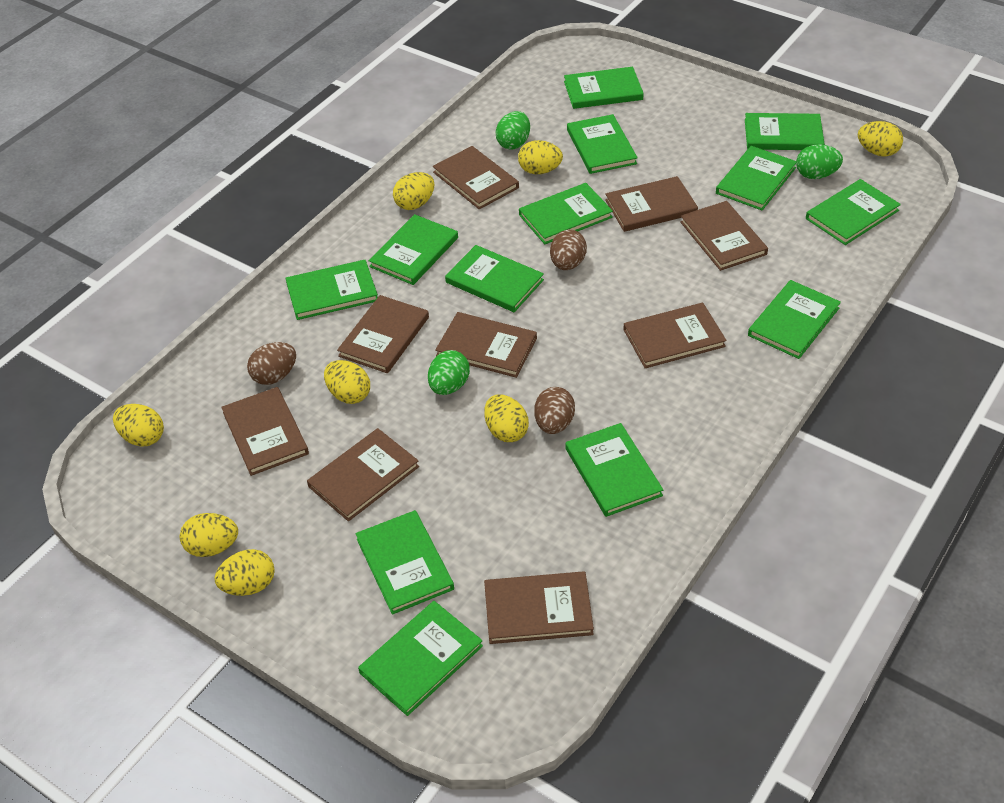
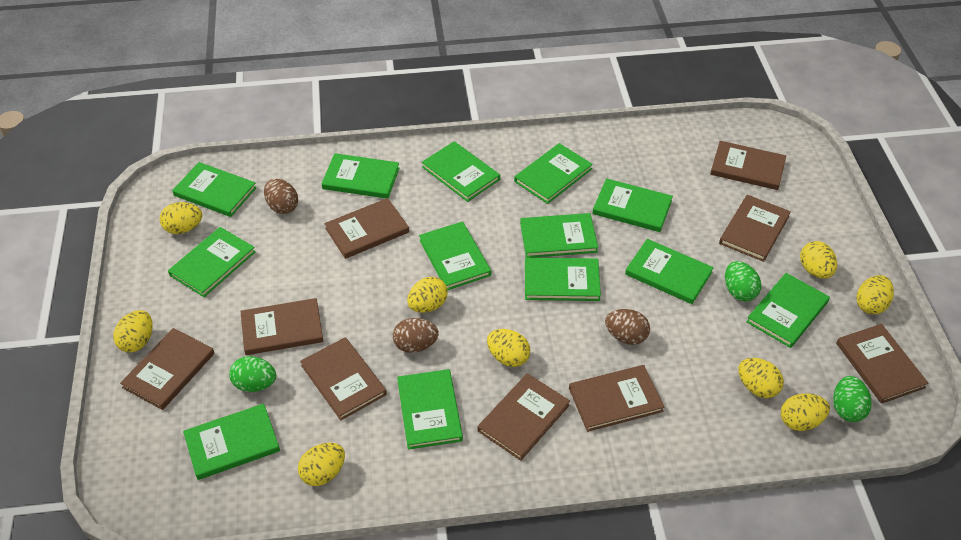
yellow egg: 8 -> 9

